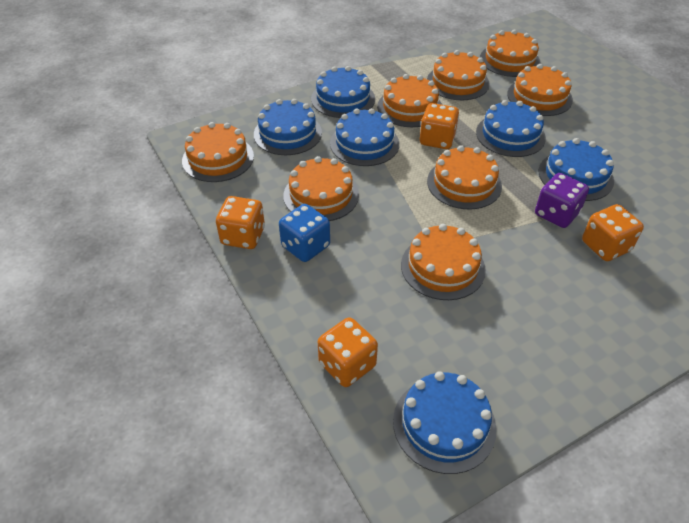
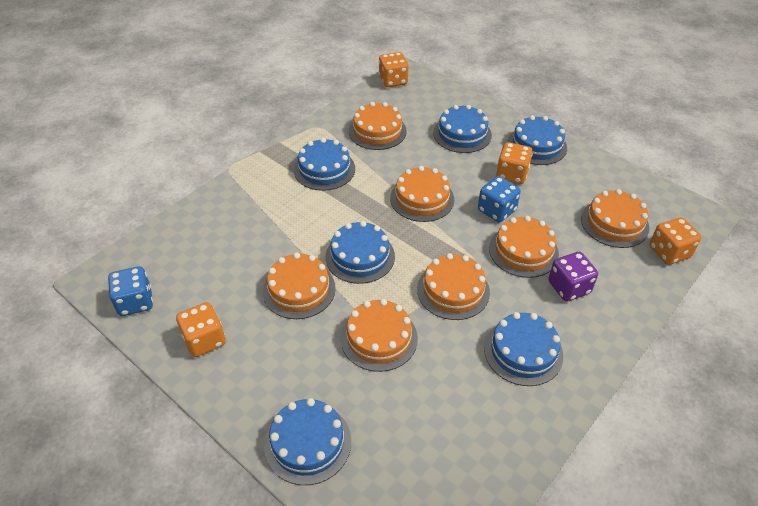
blue dice: 1 -> 2
orange cake: 8 -> 7

